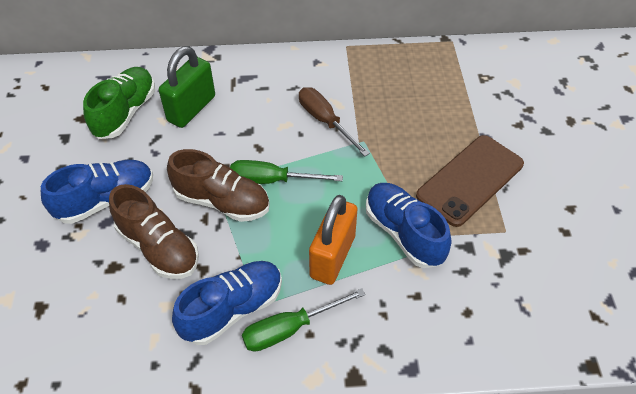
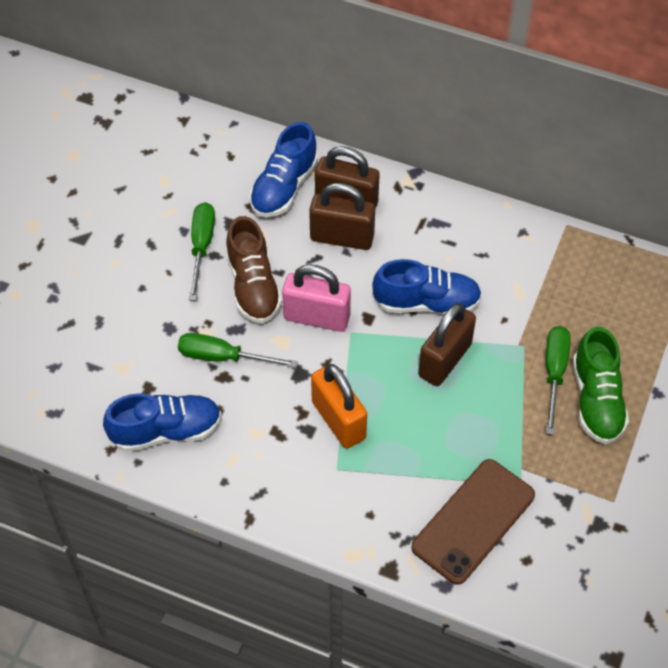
brown padlock: 0 -> 3
brown screwdriver: 1 -> 0
brown shoe: 2 -> 1
green padlock: 1 -> 0
green screwdriver: 2 -> 3
pink padlock: 0 -> 1

